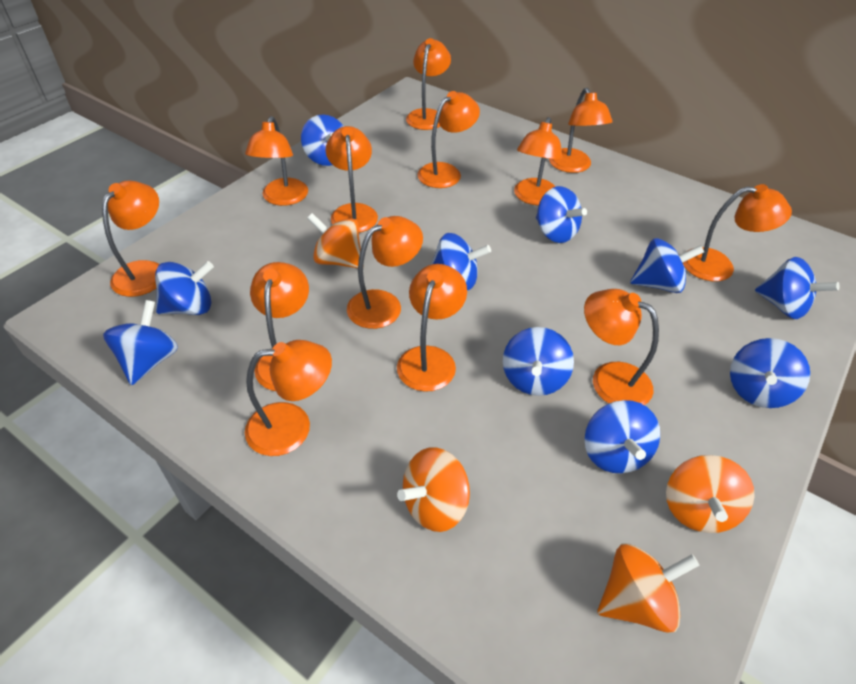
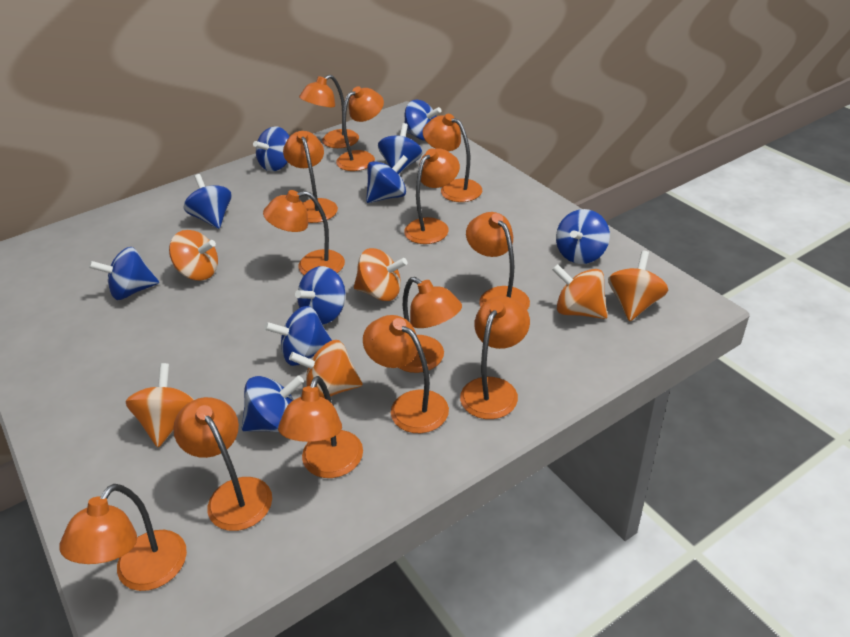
orange spinning top: 4 -> 6

